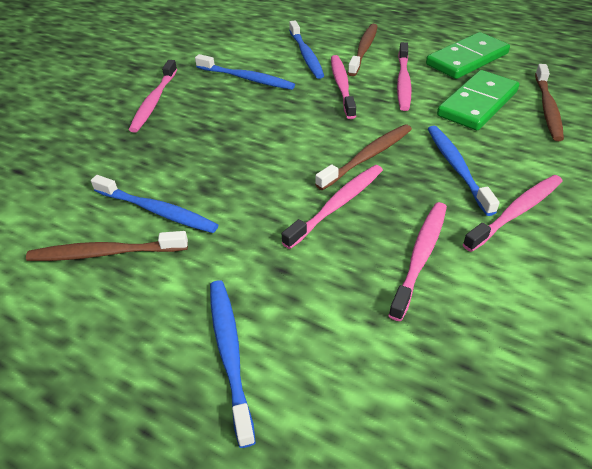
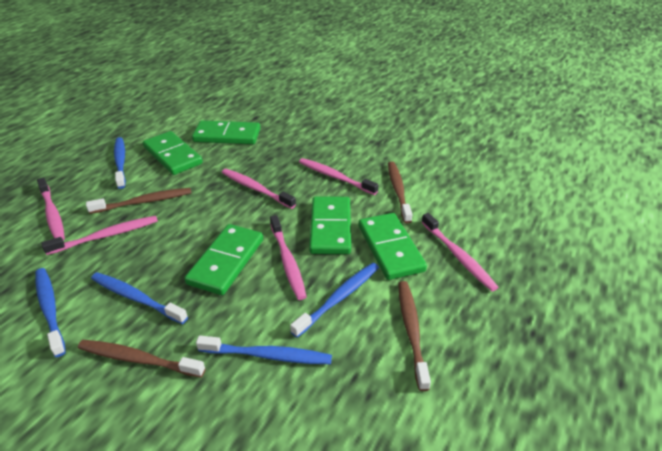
green domino: 2 -> 5

